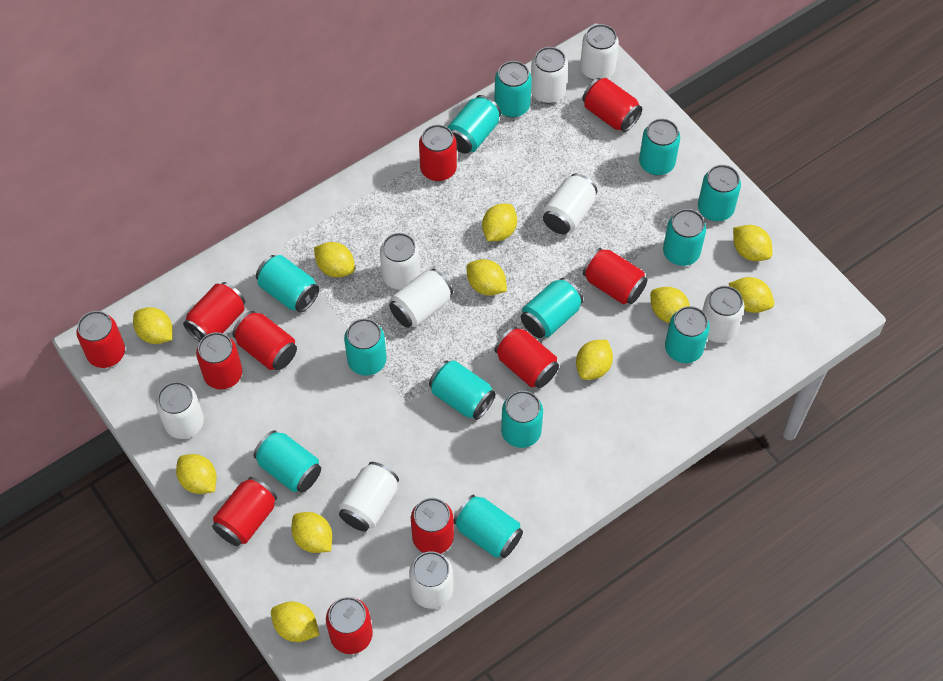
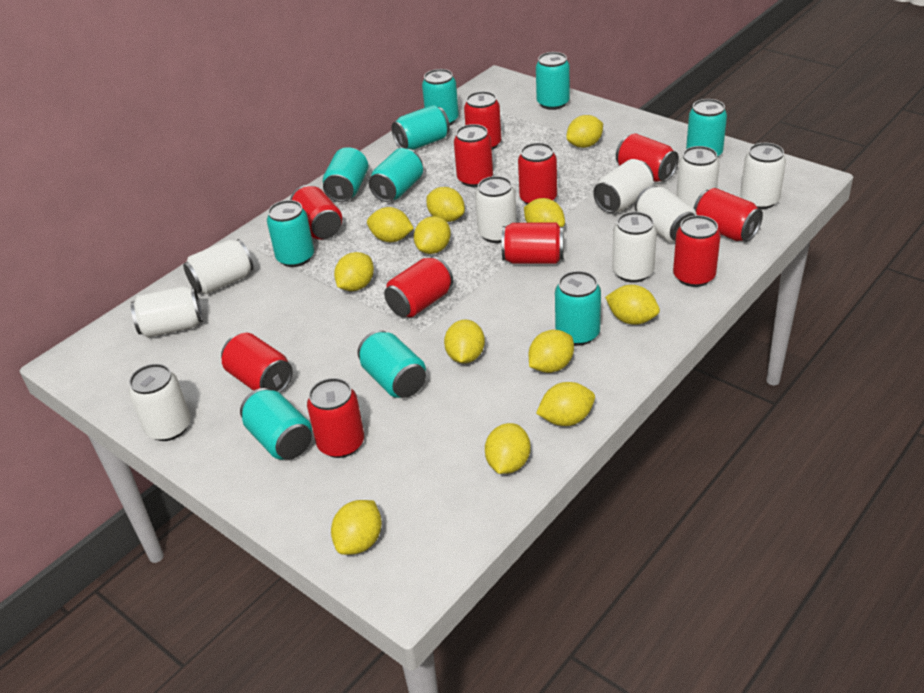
turquoise can: 13 -> 10
yellow lemon: 11 -> 12

